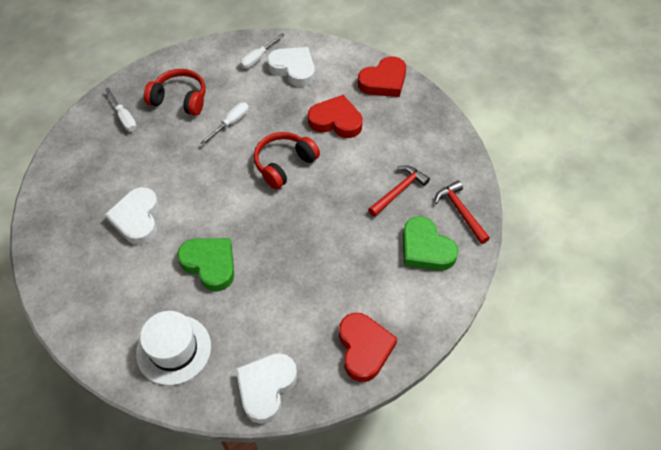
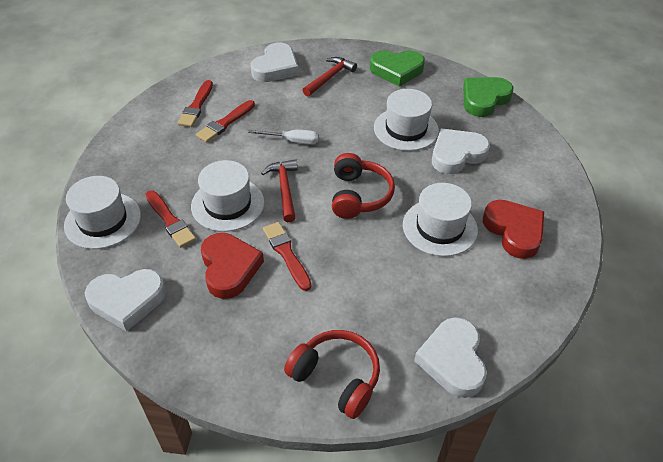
red brush: 0 -> 4
red heart: 3 -> 2
white hat: 1 -> 4
white heart: 3 -> 4
white screwdriver: 3 -> 1

